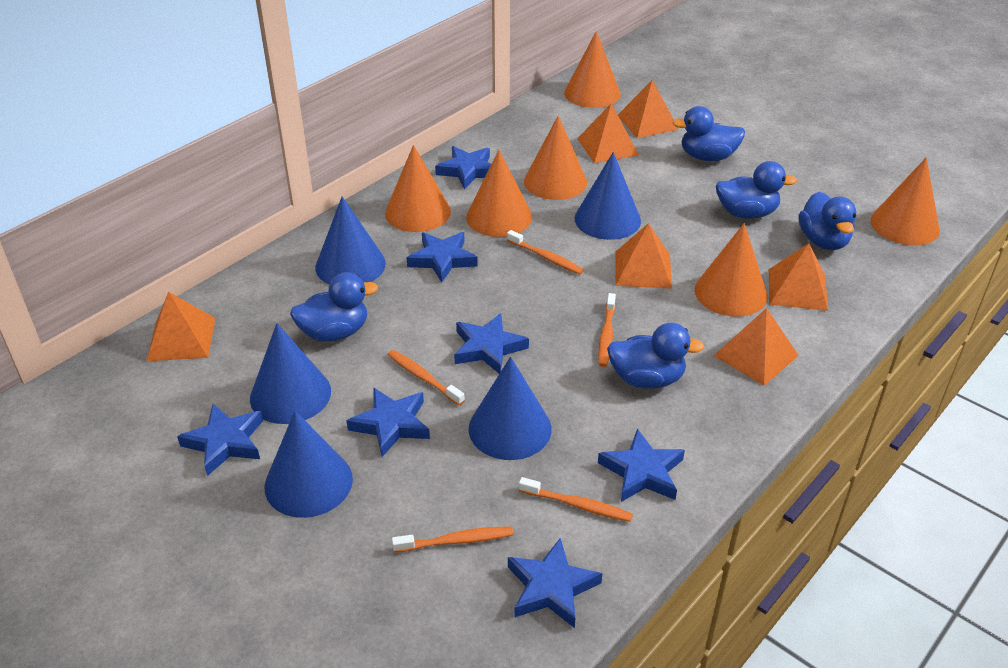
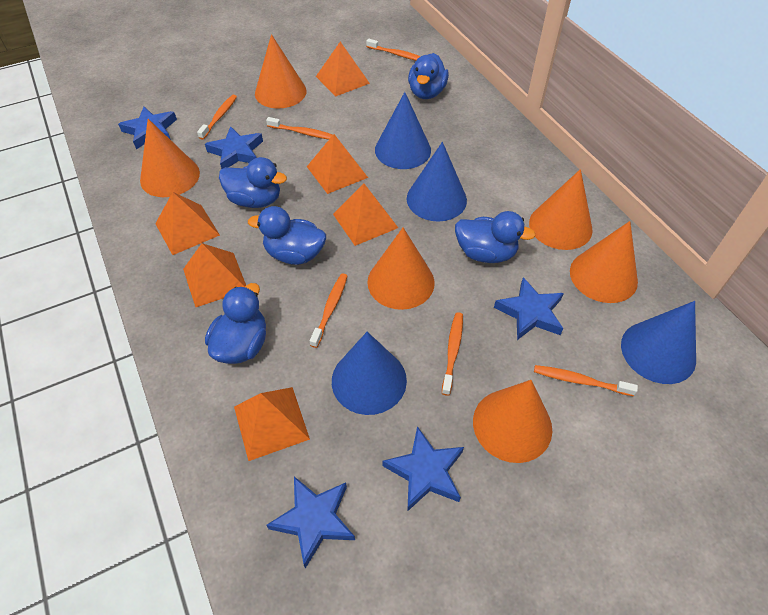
blue cone: 5 -> 4
blue star: 7 -> 5
orange toothbrush: 5 -> 6

